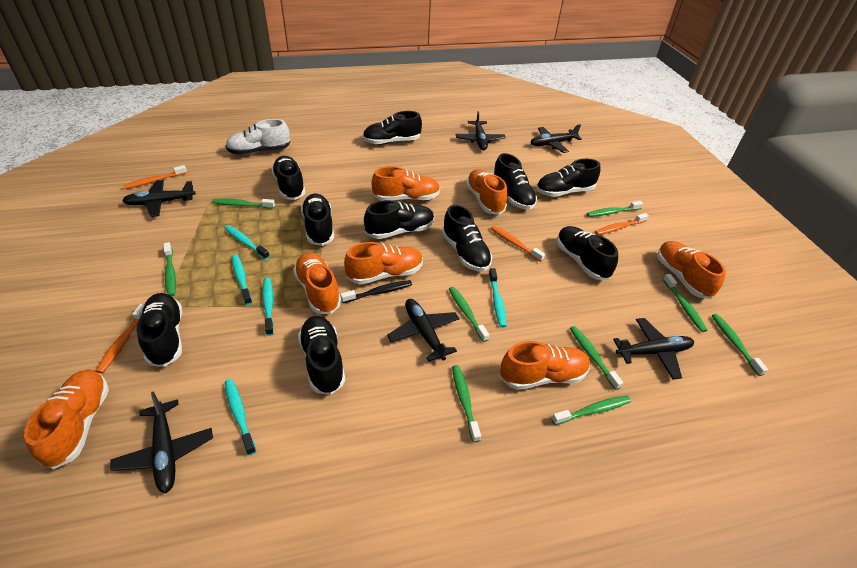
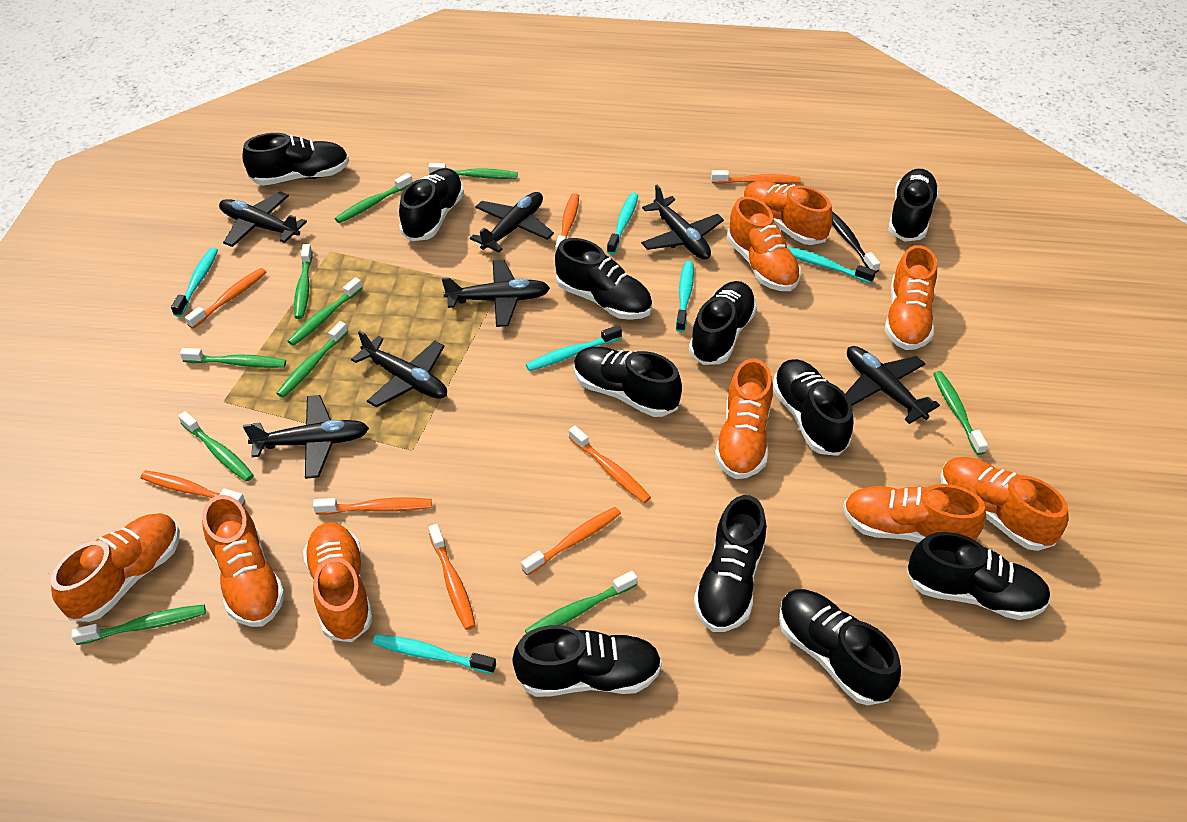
black plane: 6 -> 7
black shoe: 10 -> 11
green toothbrush: 9 -> 10
orange shoe: 7 -> 9
orange toothbrush: 4 -> 8
turquoise toothbrush: 5 -> 6
white shoe: 1 -> 0

